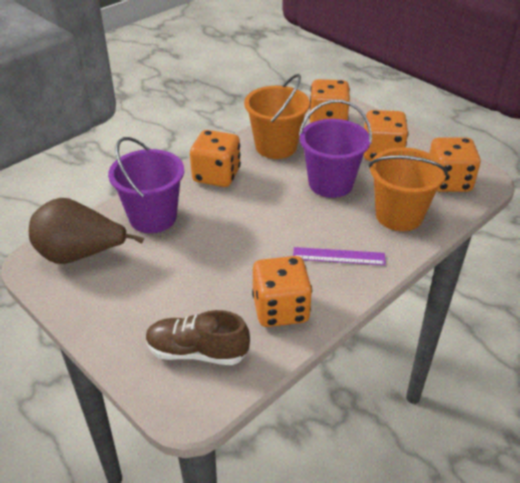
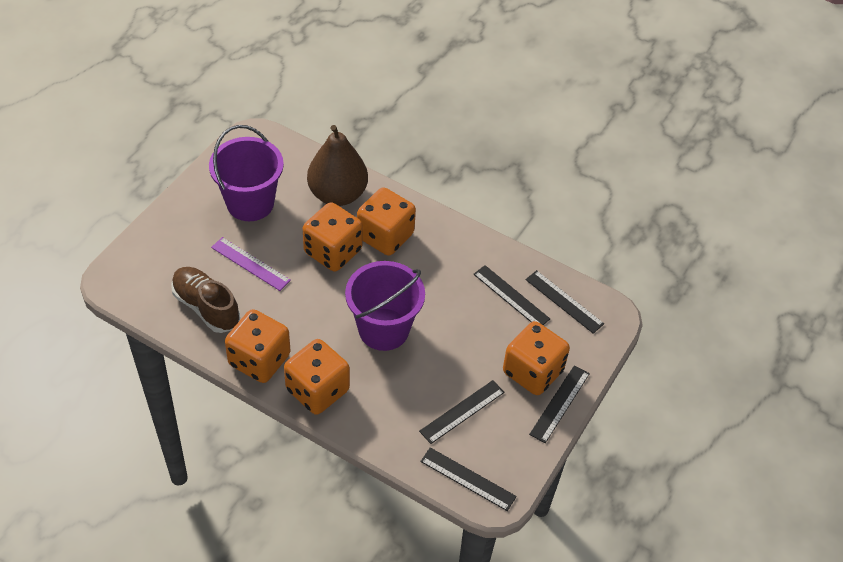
black ruler: 0 -> 5
orange bucket: 2 -> 0

